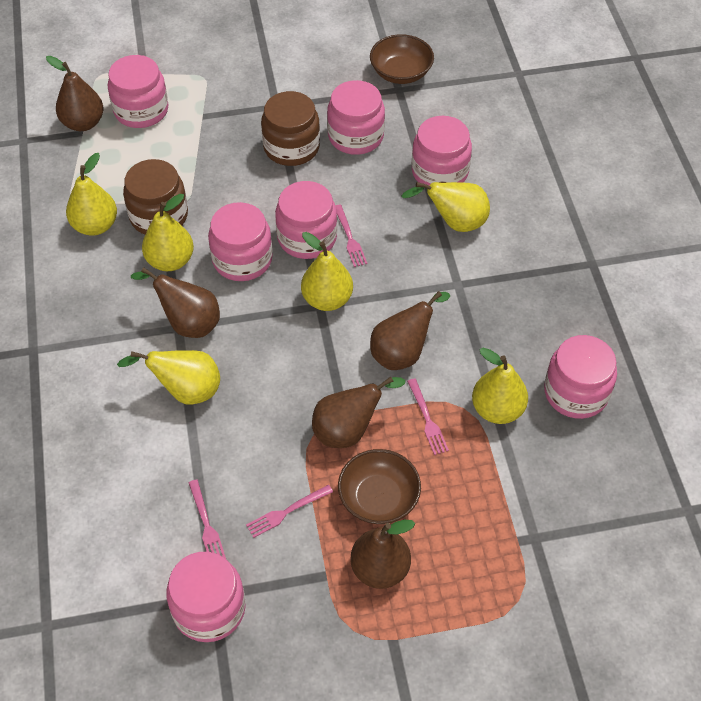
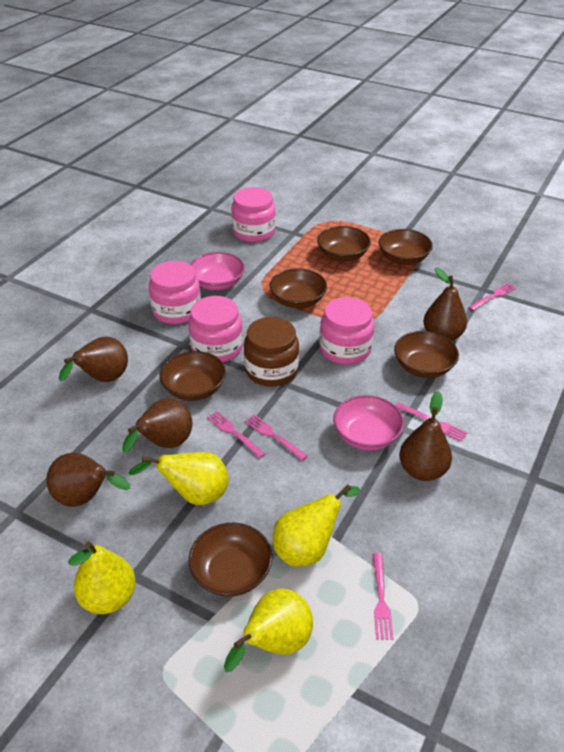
brown bowl: 2 -> 6
brown jar: 2 -> 1
pink bowl: 0 -> 2
pink fork: 4 -> 5
pink jar: 7 -> 4
yellow pear: 6 -> 4

